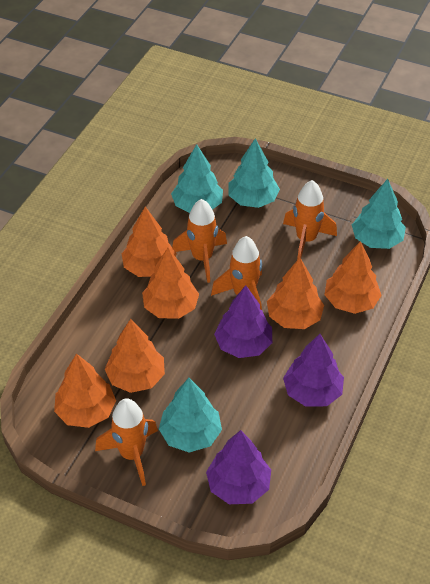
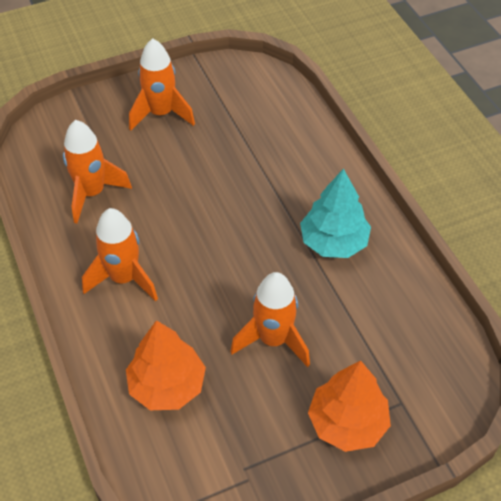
orange tree: 6 -> 2
purple tree: 3 -> 0
turquoise tree: 4 -> 1

